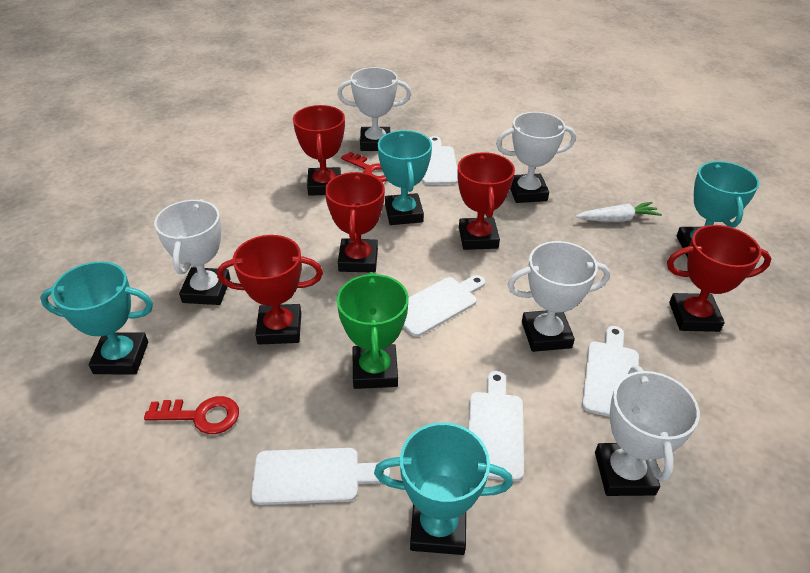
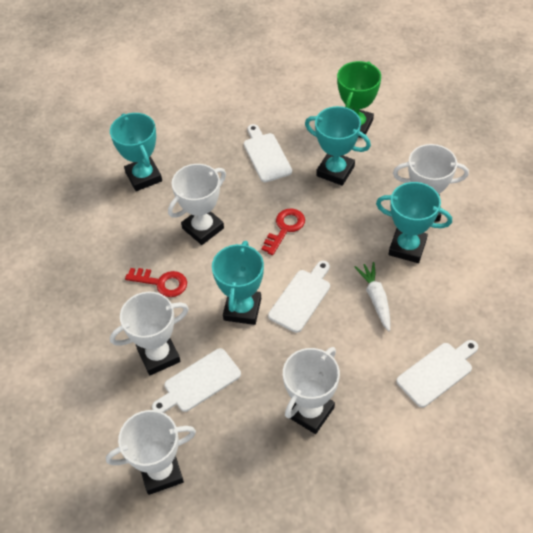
red trophy: 5 -> 0
white cutting board: 5 -> 4

